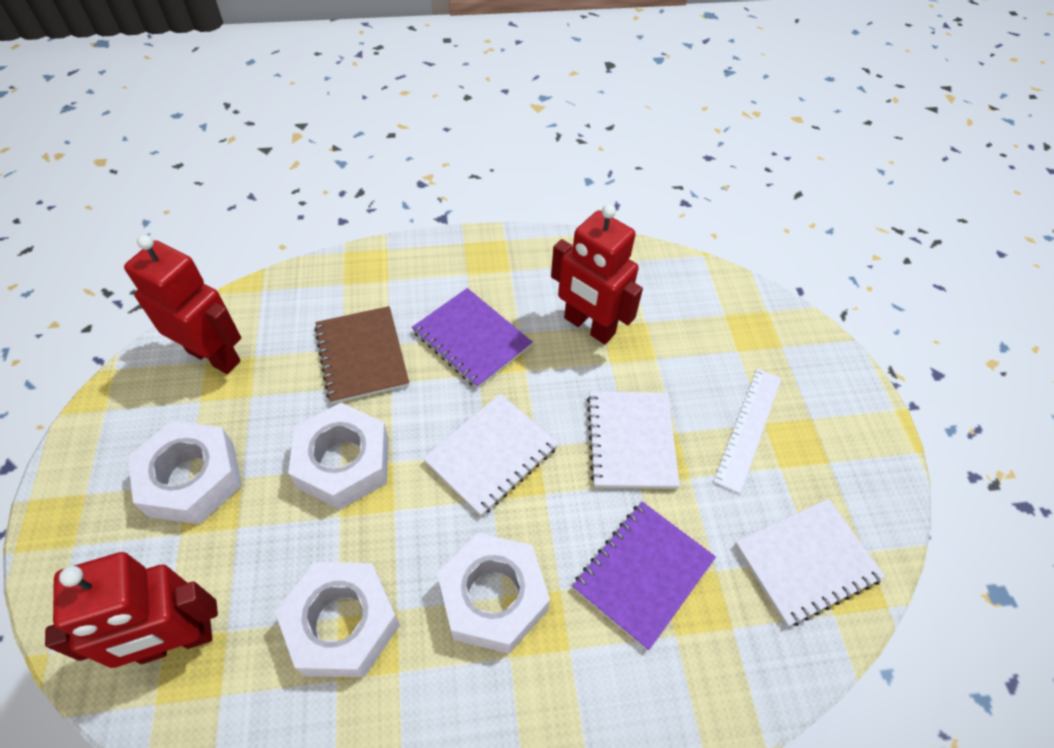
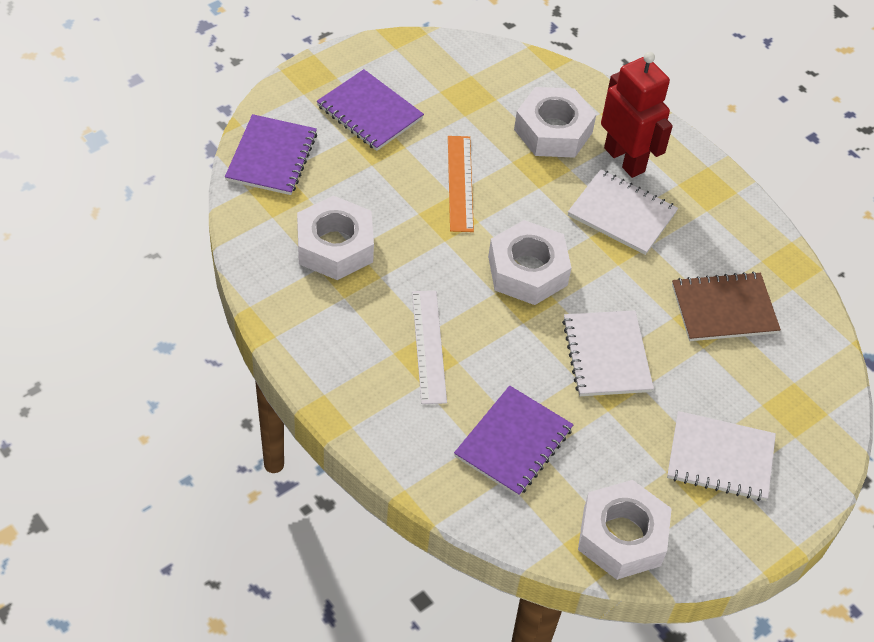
orange ruler: 0 -> 1
purple notebook: 2 -> 3
red robot: 3 -> 1

